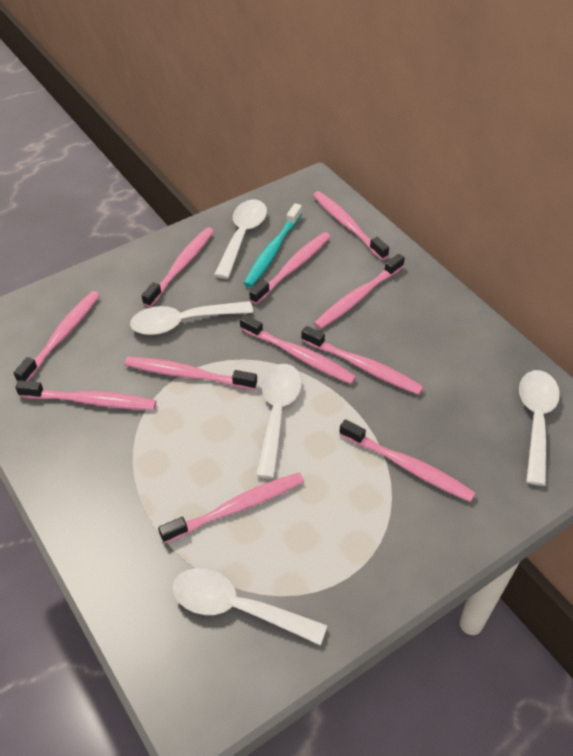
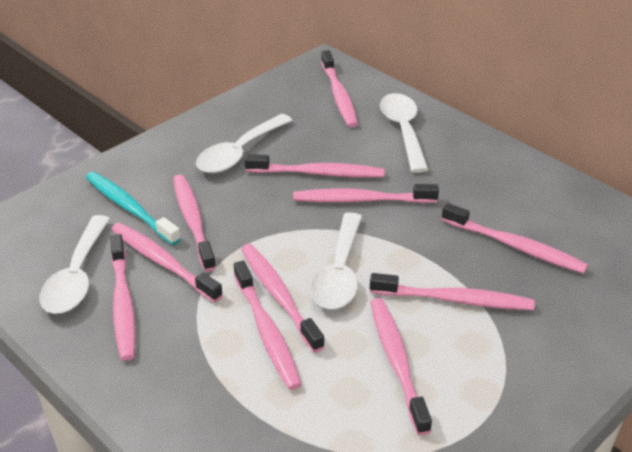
white spoon: 5 -> 4

